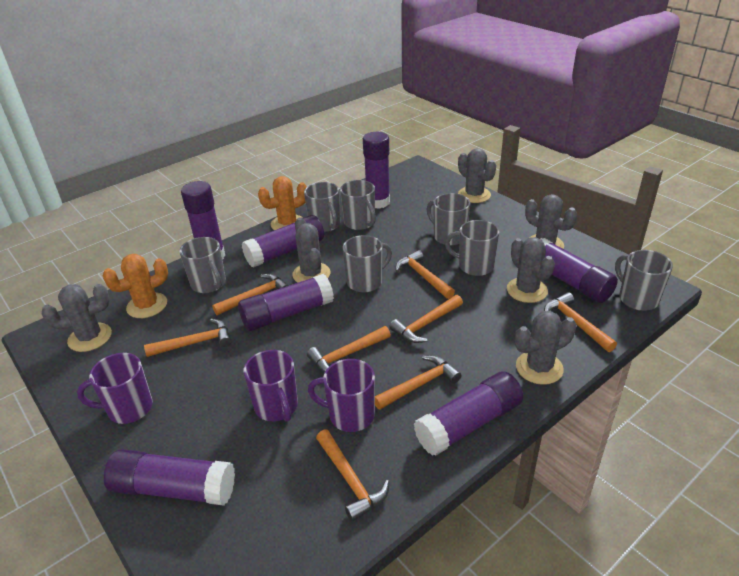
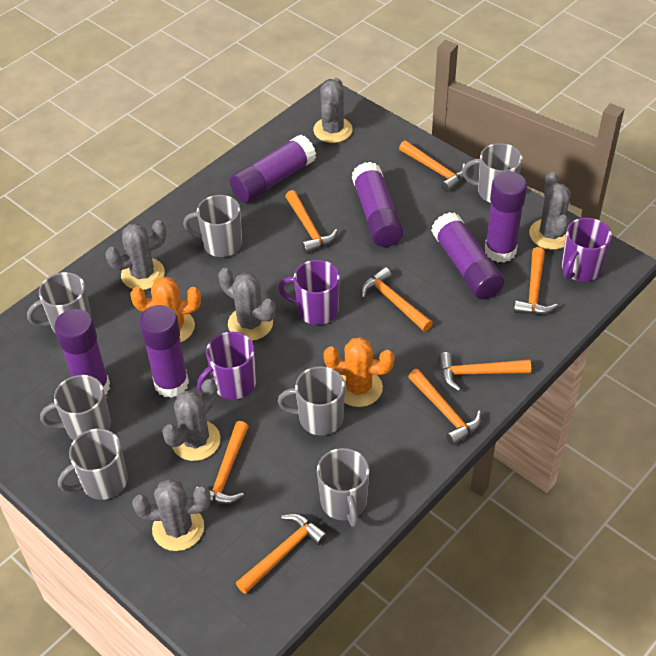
purple glue stick: 7 -> 6

